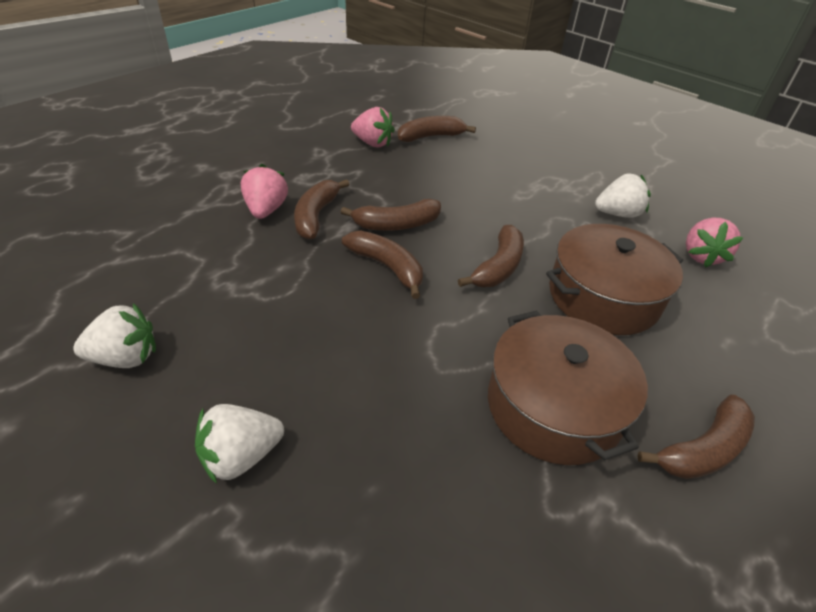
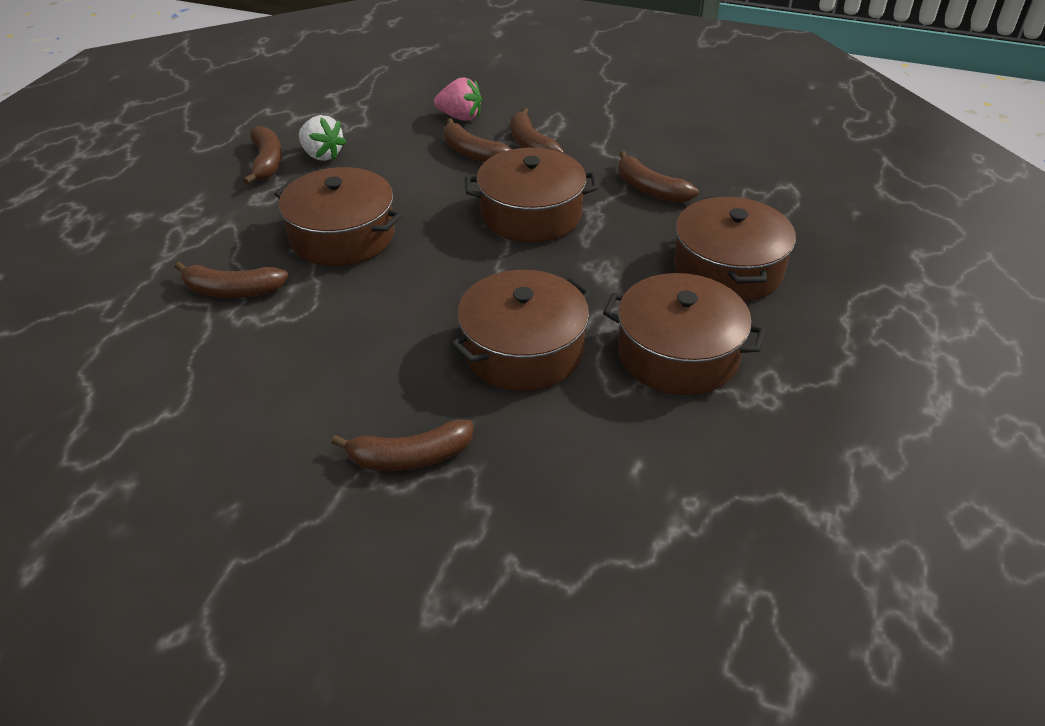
brown pot: 2 -> 5
pink strawberry: 3 -> 1
white strawberry: 3 -> 1

